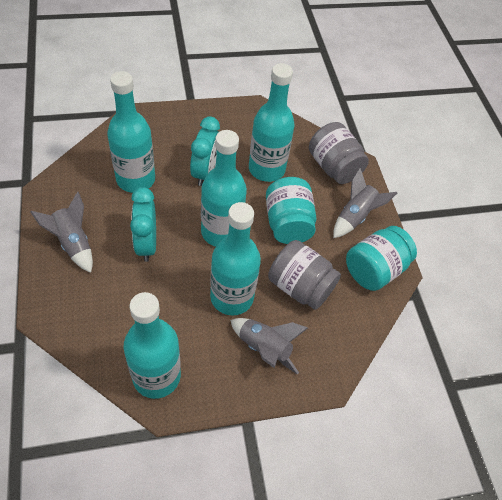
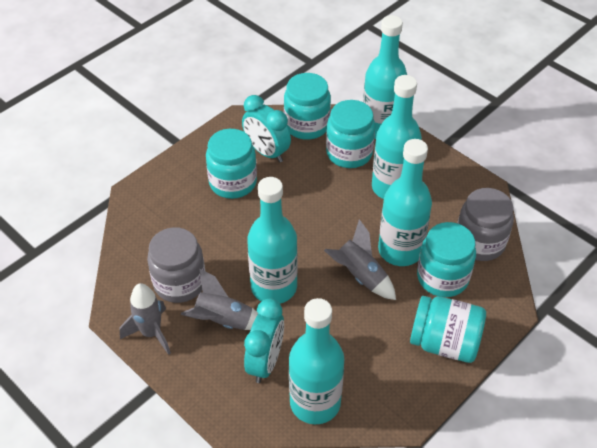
turquoise jar: 2 -> 5

